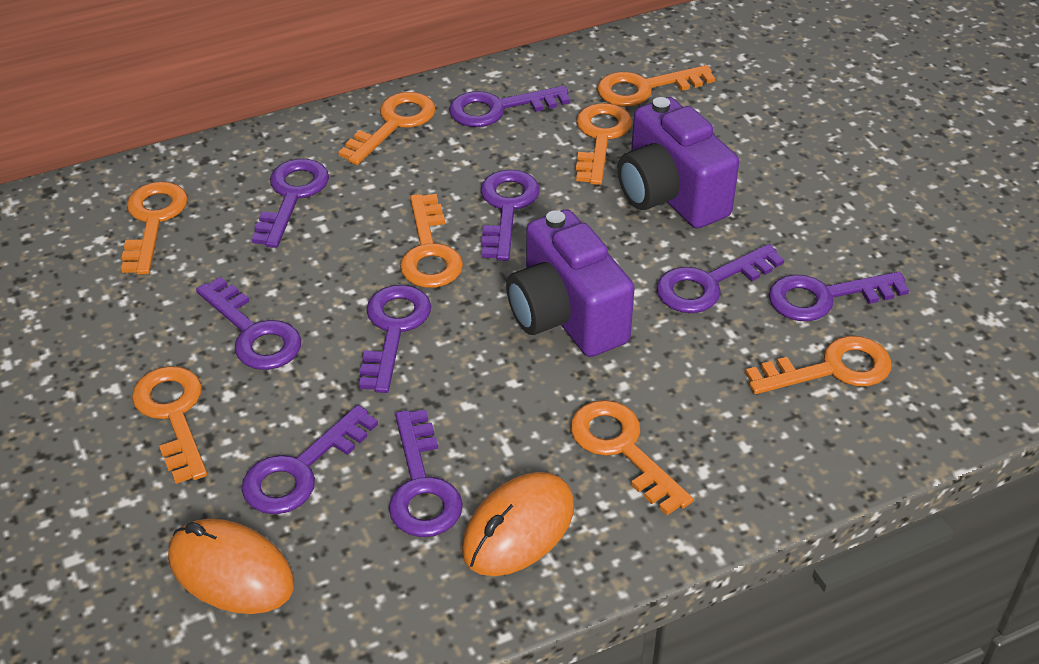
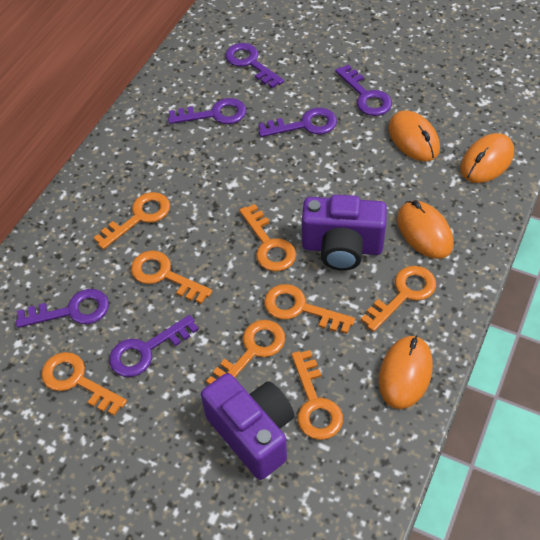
orange mouse: 2 -> 4
purple key: 9 -> 6

